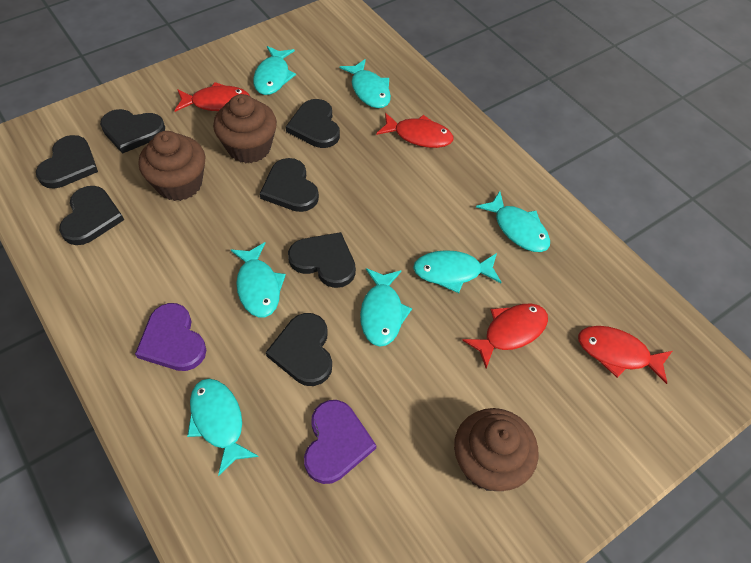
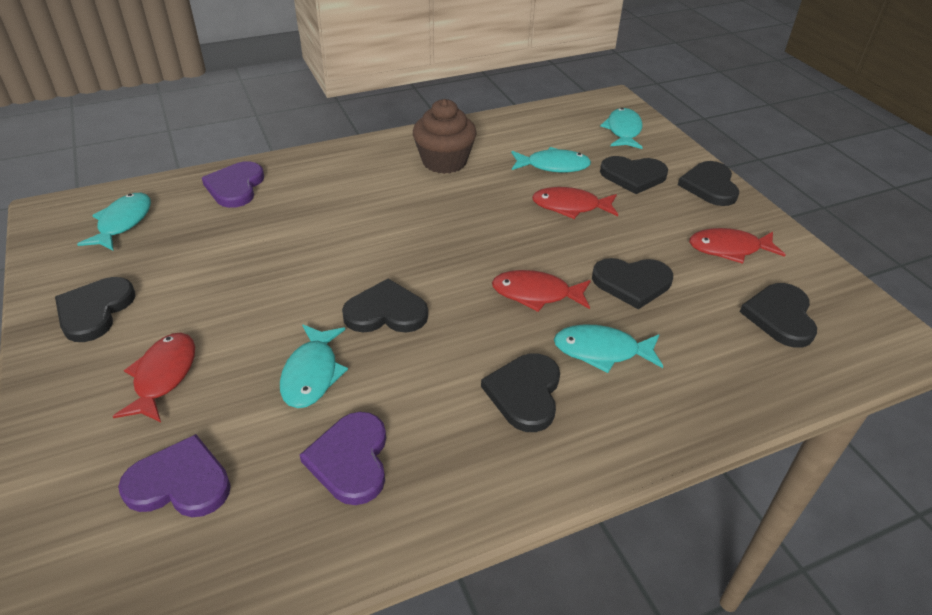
brown cupcake: 3 -> 1
purple heart: 2 -> 3
turquoise fish: 7 -> 5

